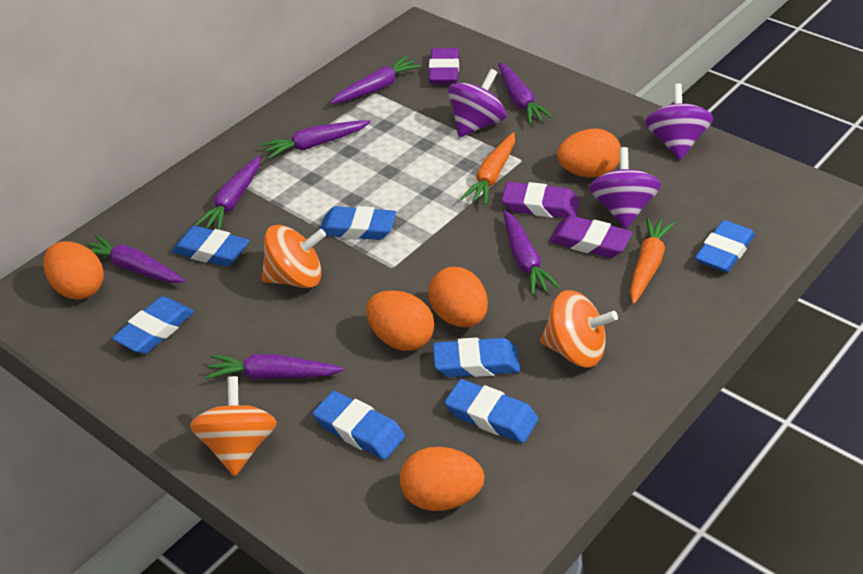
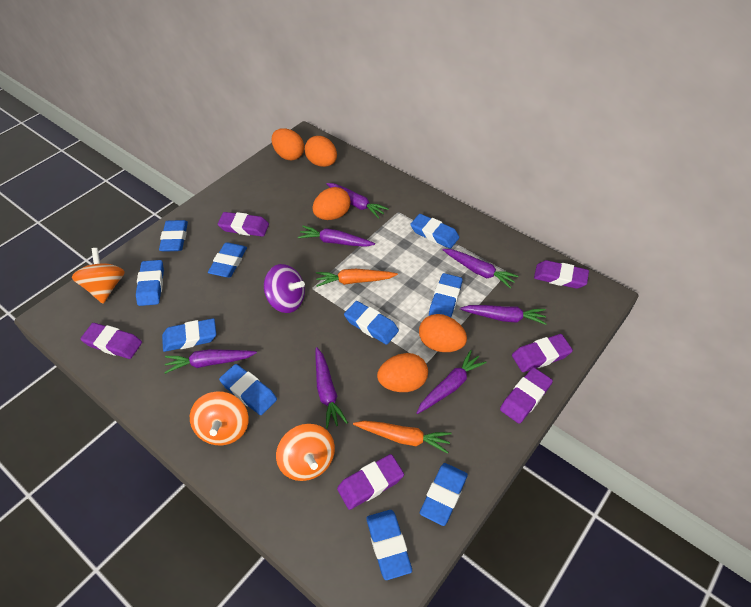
blue eraser: 7 -> 10
purple eraser: 3 -> 6
purple spinning top: 3 -> 1

